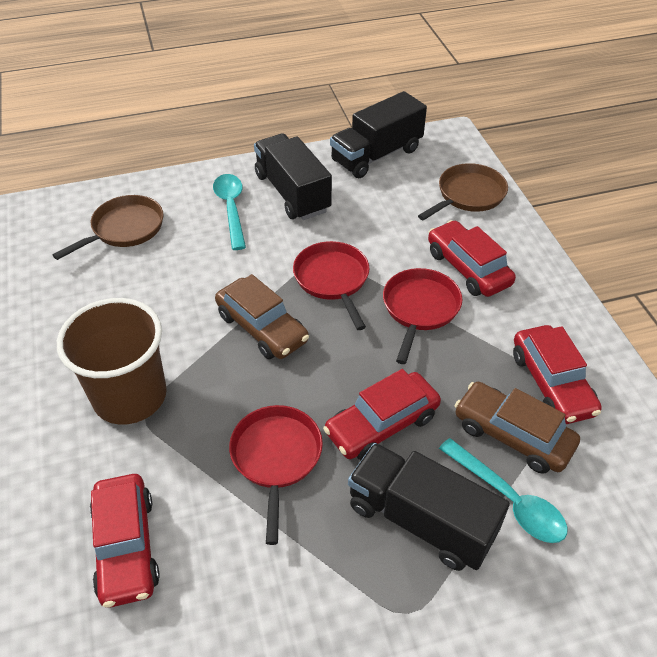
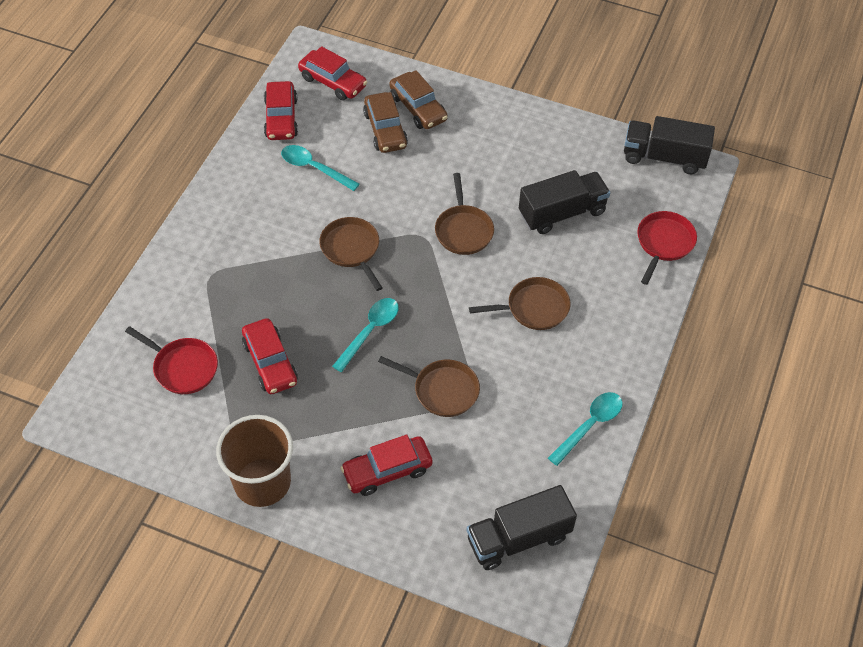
brown pan: 2 -> 4
red pan: 3 -> 2
turquoise spoon: 2 -> 3

